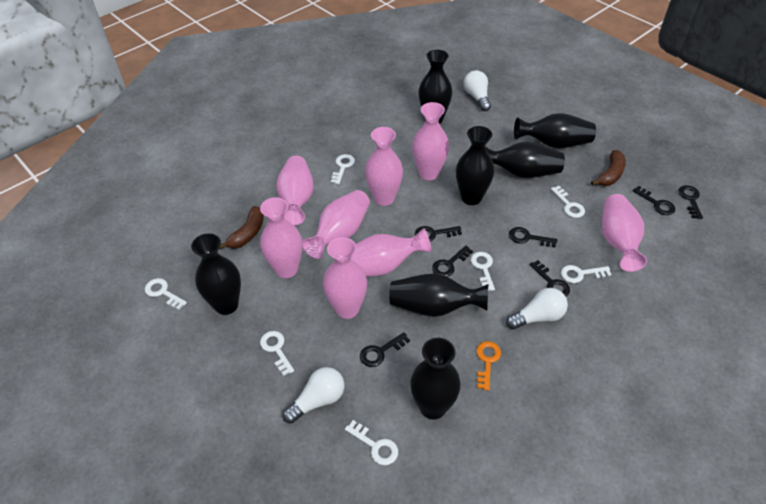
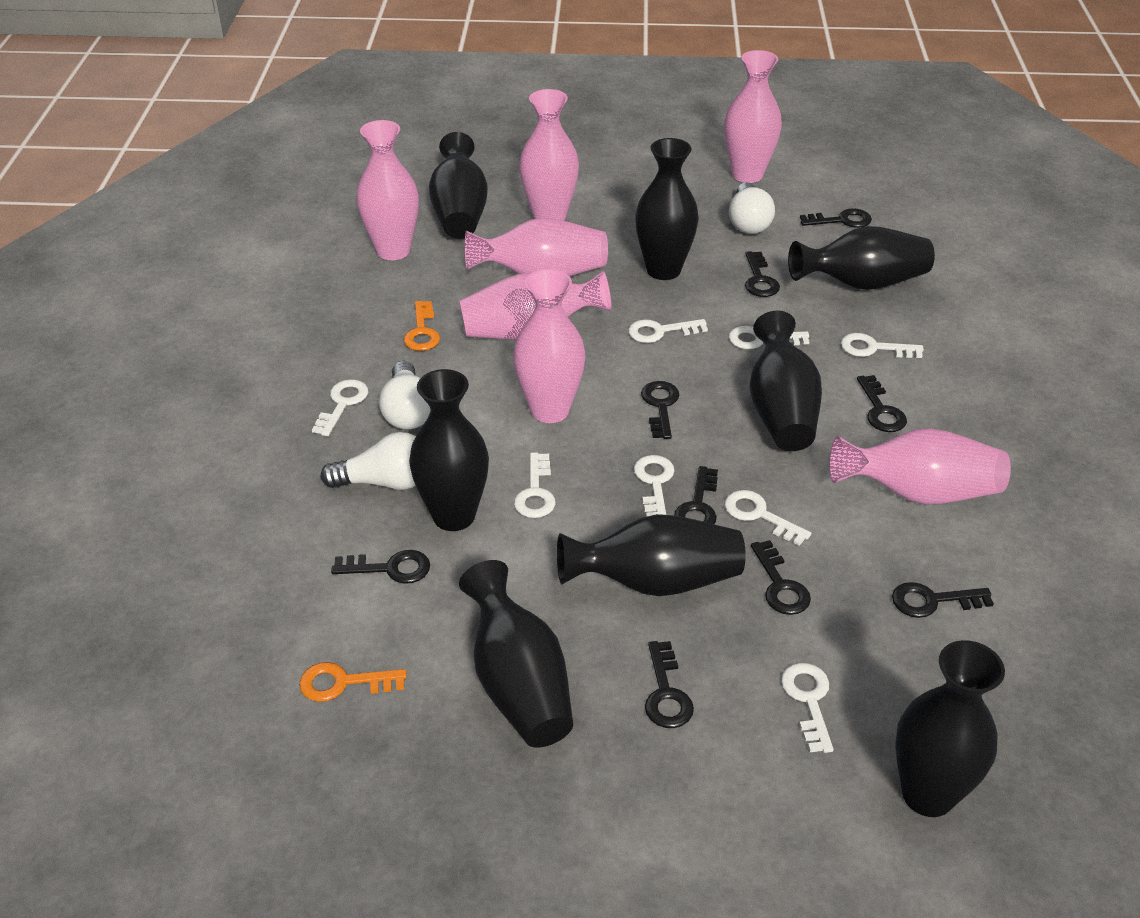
black key: 7 -> 9
black vase: 7 -> 8
brown banana: 2 -> 0
orange key: 1 -> 2
pink vase: 8 -> 7
white key: 7 -> 8

